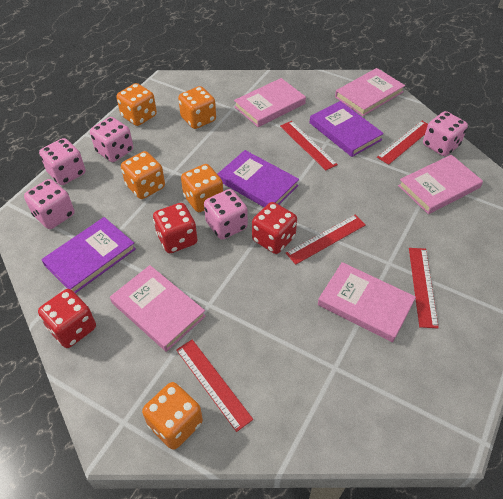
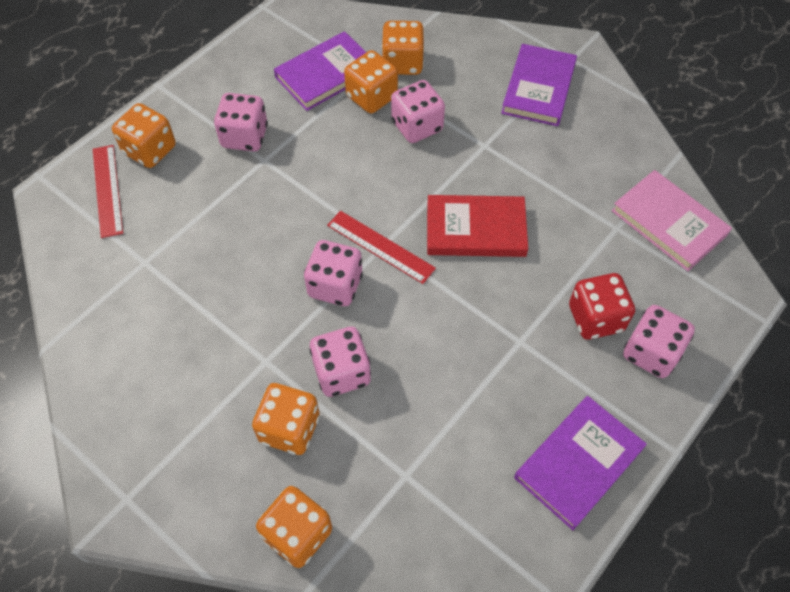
pink book: 5 -> 1
red book: 0 -> 1
red dice: 3 -> 1
red ruler: 5 -> 2

